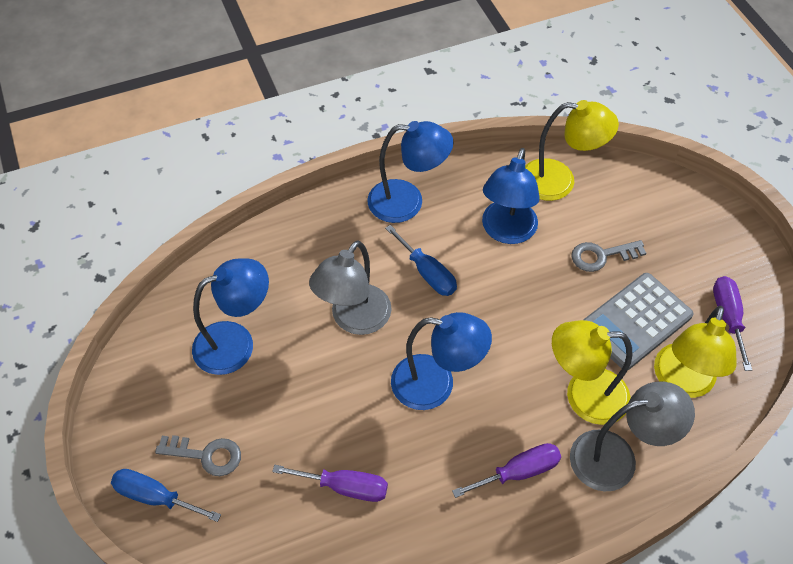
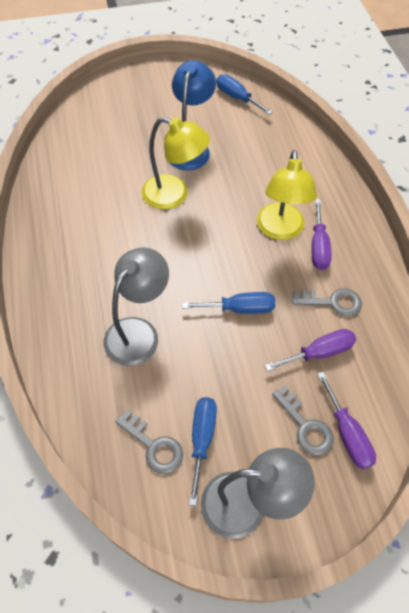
blue lamp: 4 -> 1
blue screwdriver: 2 -> 3
grey calculator: 1 -> 0
grey key: 2 -> 3
yellow lamp: 3 -> 2

